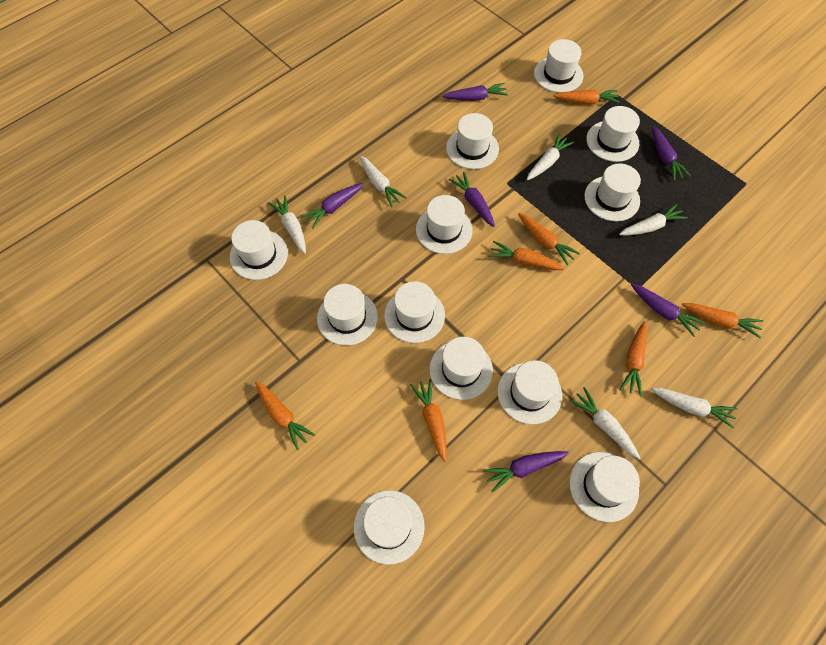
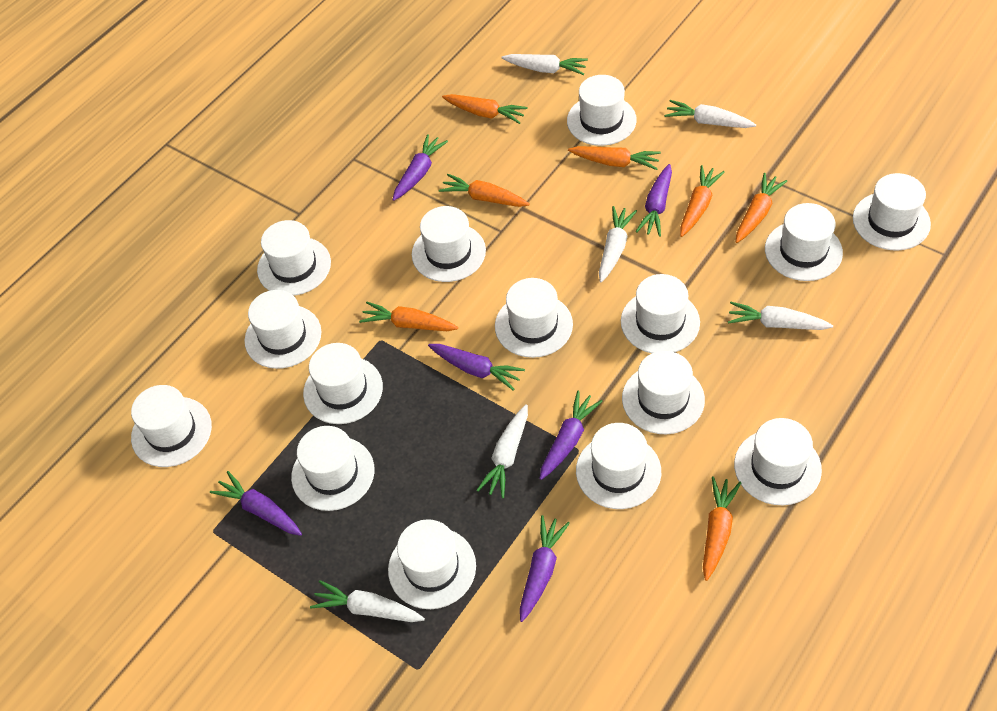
white hat: 12 -> 15

